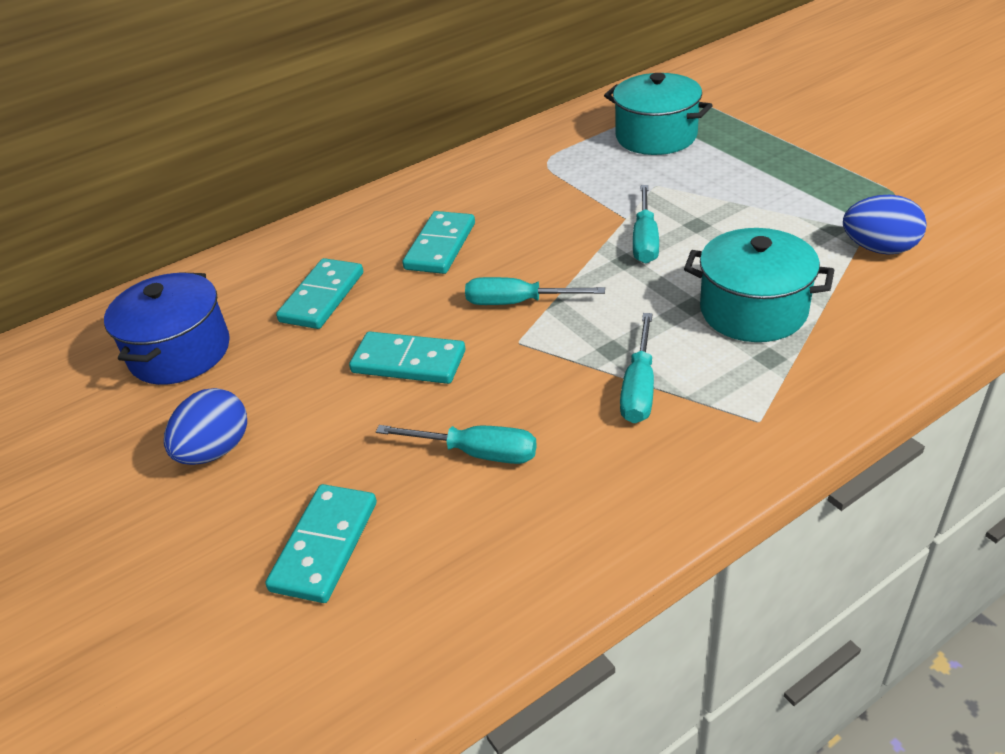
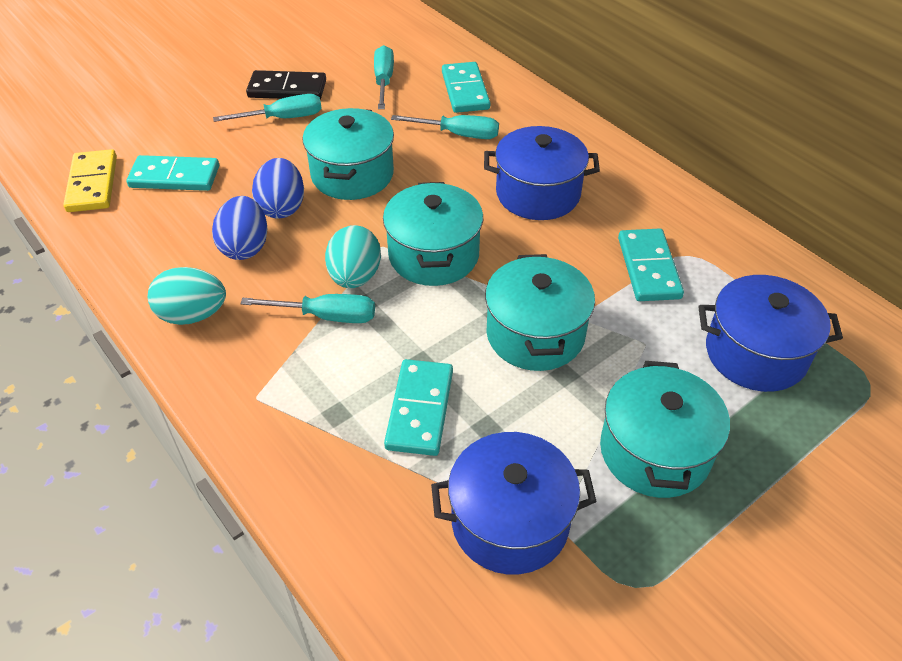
black domino: 0 -> 1
blue pot: 1 -> 3
turquoise egg: 0 -> 2
turquoise pot: 2 -> 4
yellow domino: 0 -> 1

